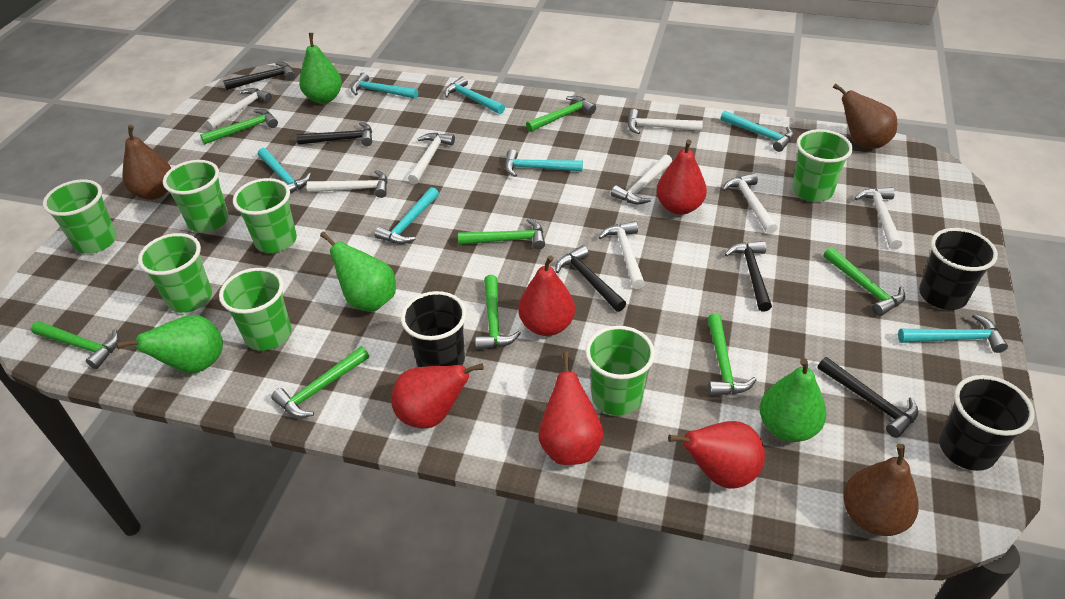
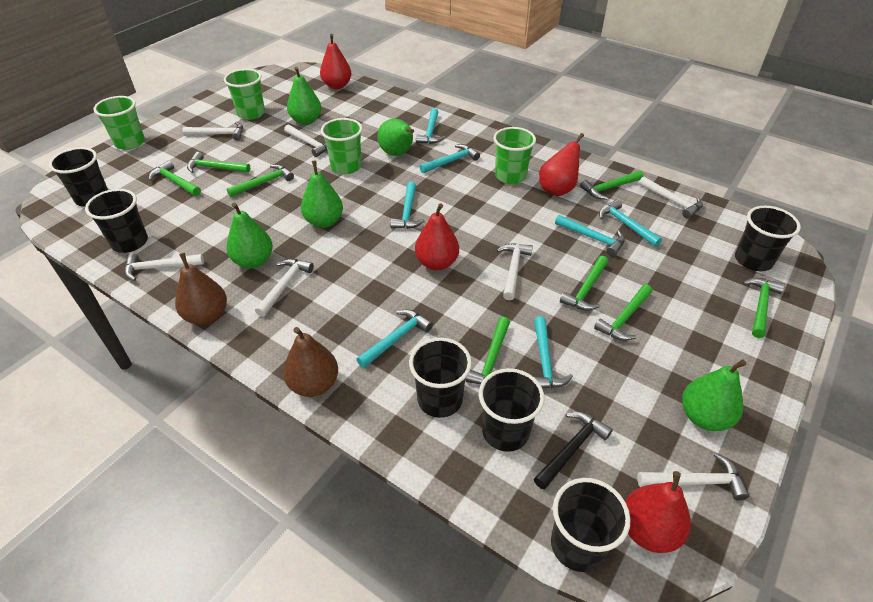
black cup: 3 -> 6
black hammer: 5 -> 1
brown pear: 3 -> 2
green cup: 7 -> 4
green pear: 4 -> 5
red pear: 5 -> 4
white hammer: 8 -> 7

